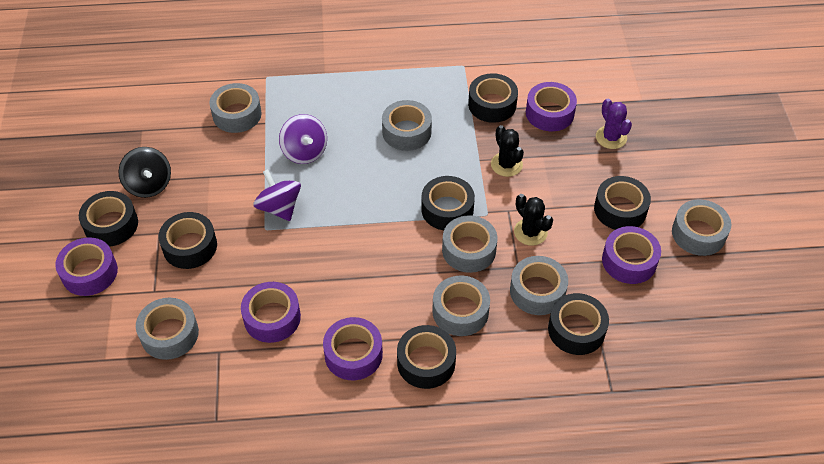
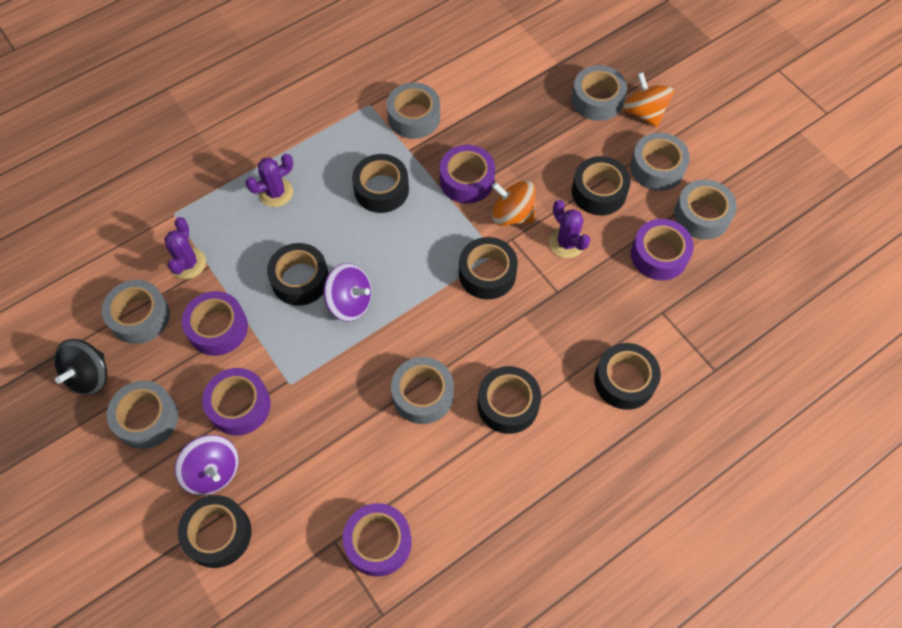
black cactus: 2 -> 0
orange spinning top: 0 -> 2
purple cactus: 1 -> 3

